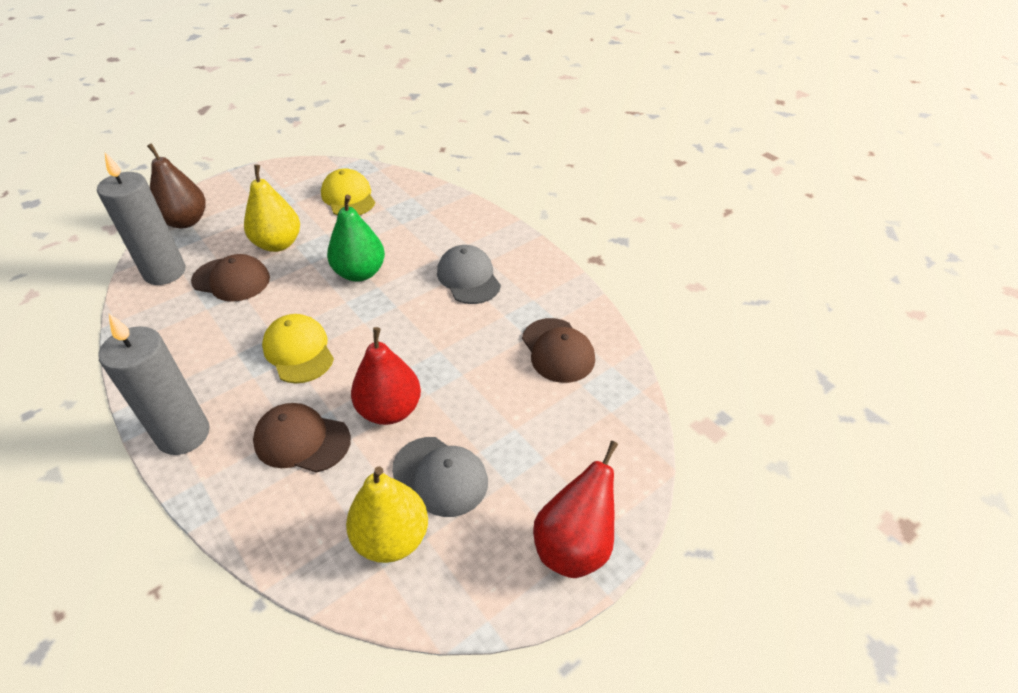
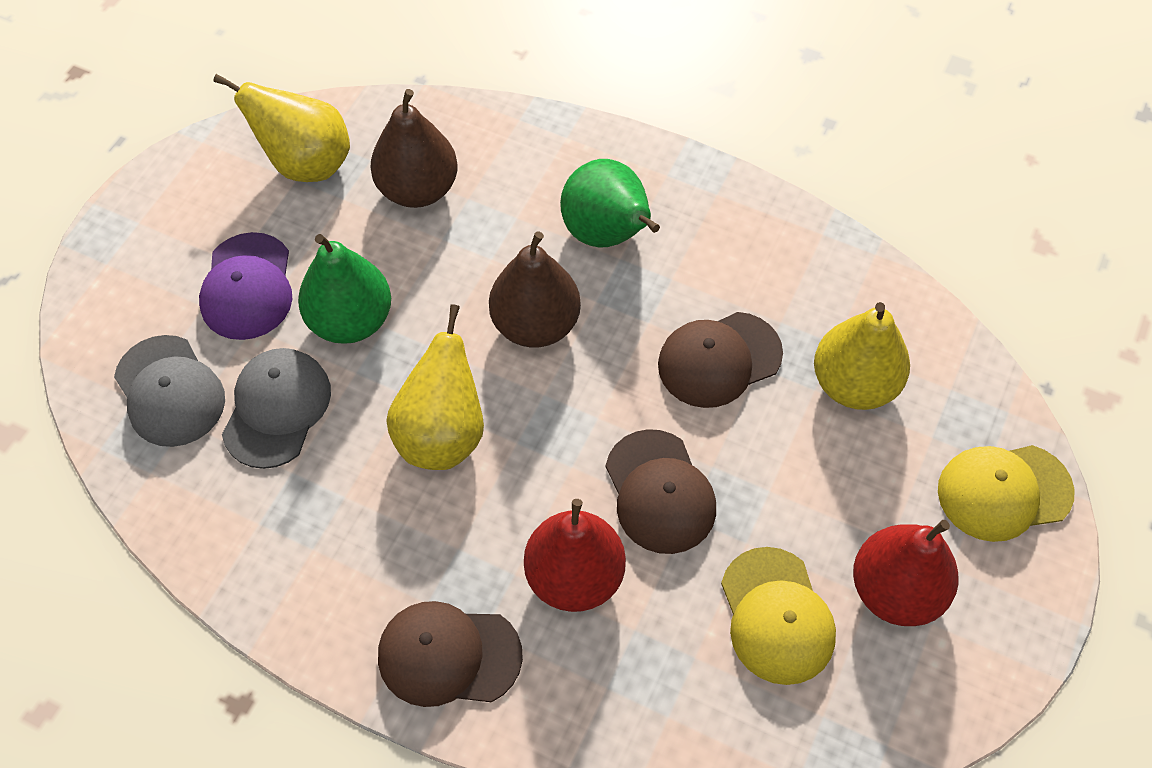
brown pear: 1 -> 2
green pear: 1 -> 2
grey candle: 2 -> 0
purple cap: 0 -> 1
yellow pear: 2 -> 3

